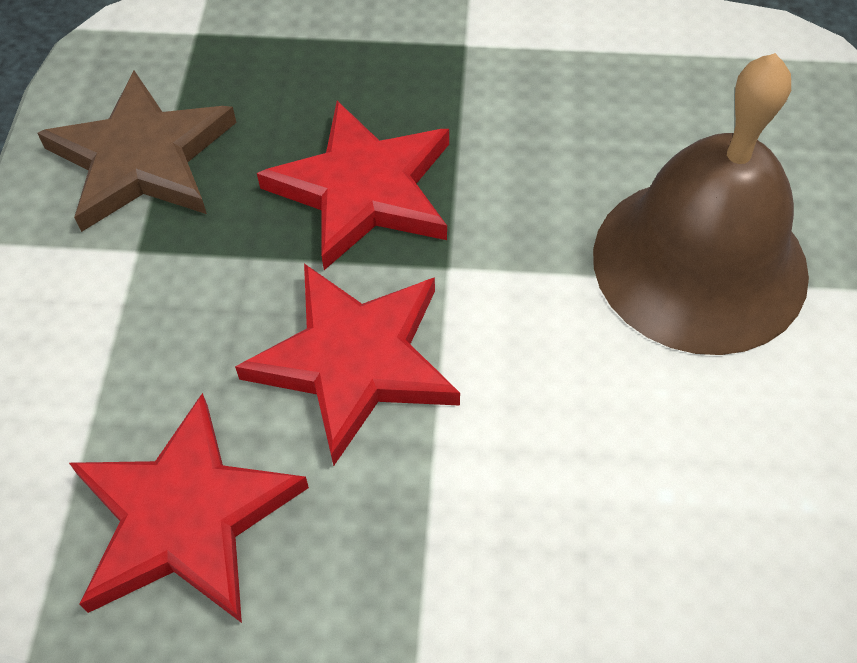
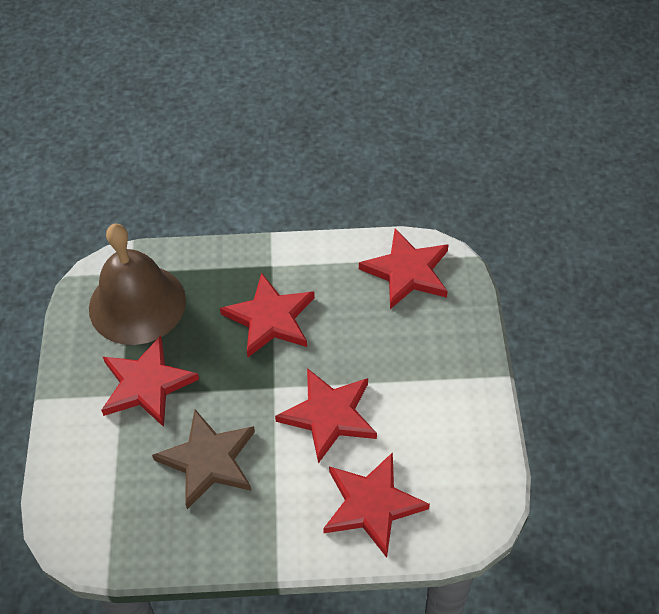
red star: 3 -> 5

